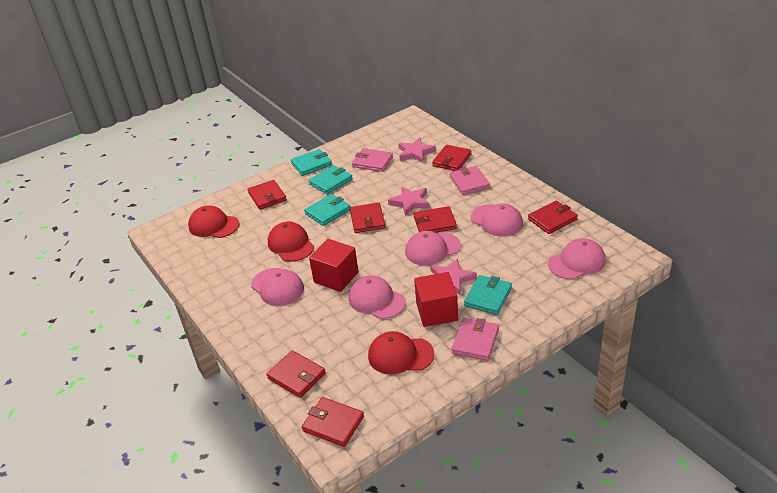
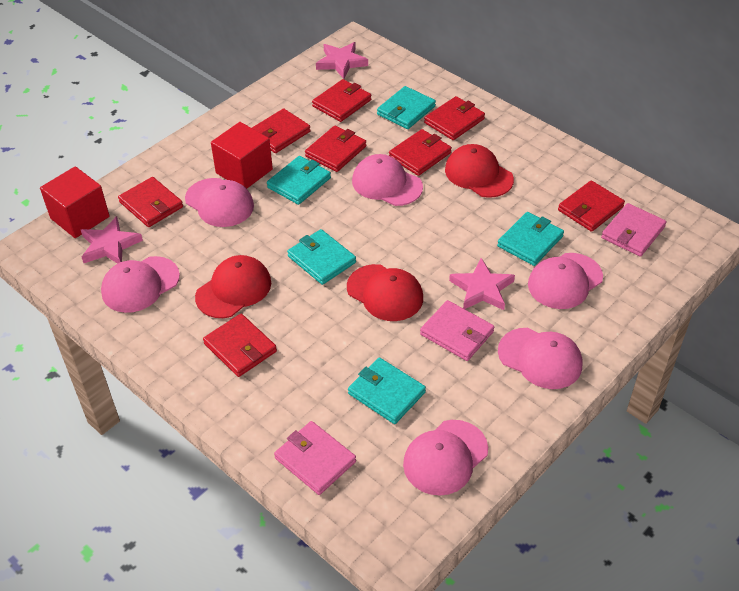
pink cap: 5 -> 6
red wallet: 7 -> 8
turquoise wallet: 4 -> 5

